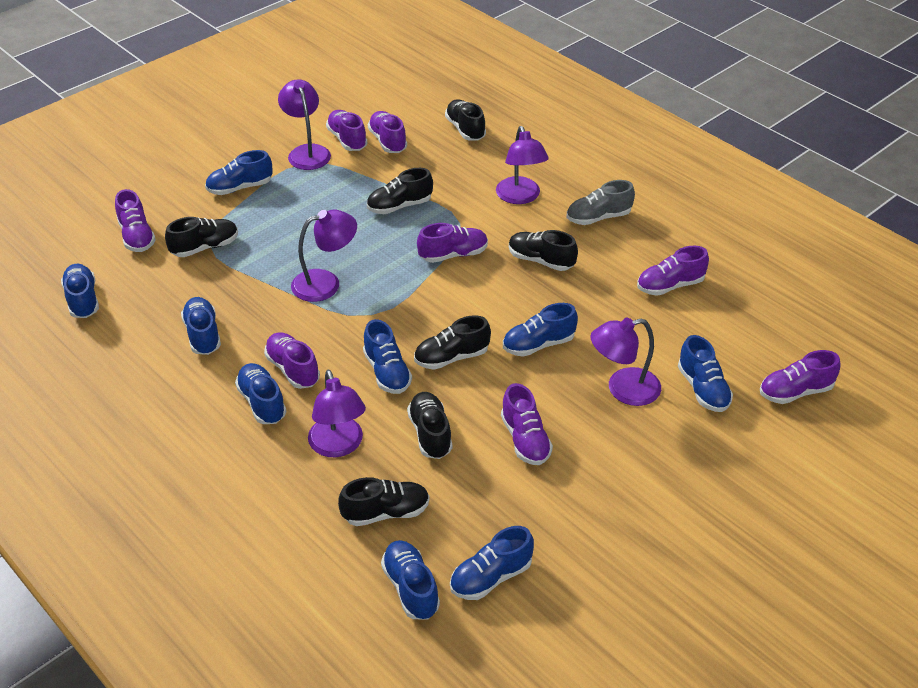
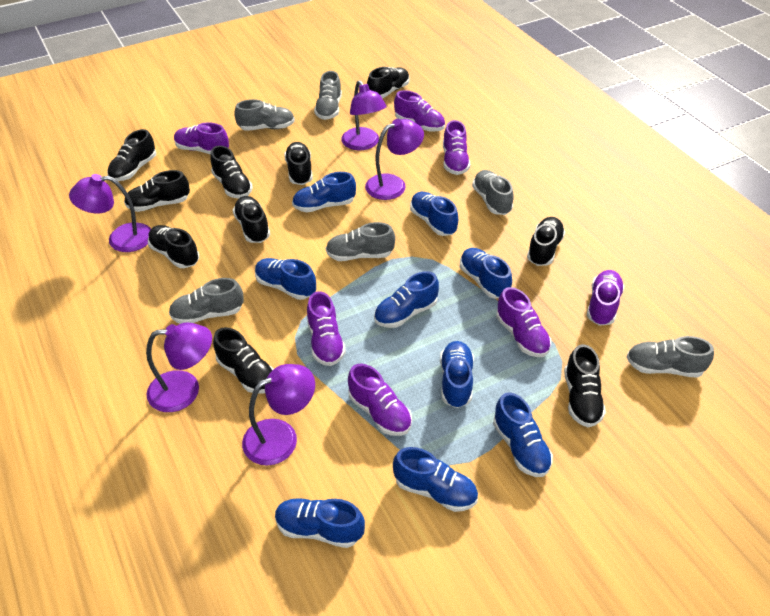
black shoe: 7 -> 10
grey shoe: 1 -> 6
purple shoe: 8 -> 7

